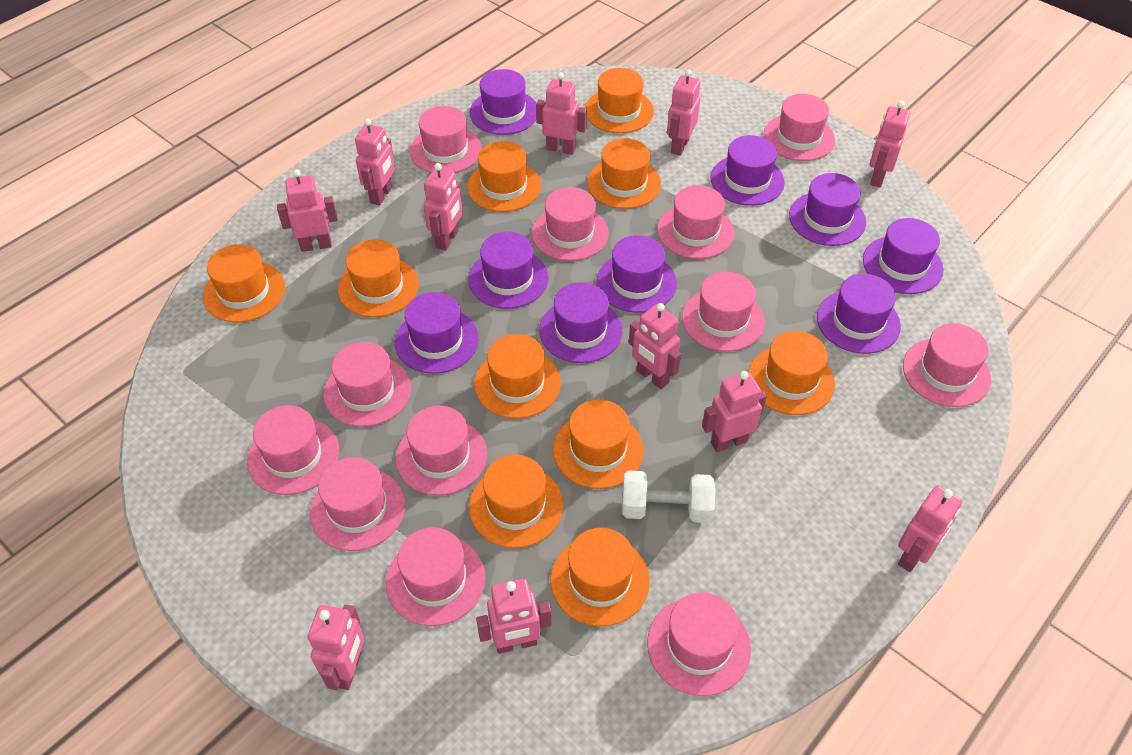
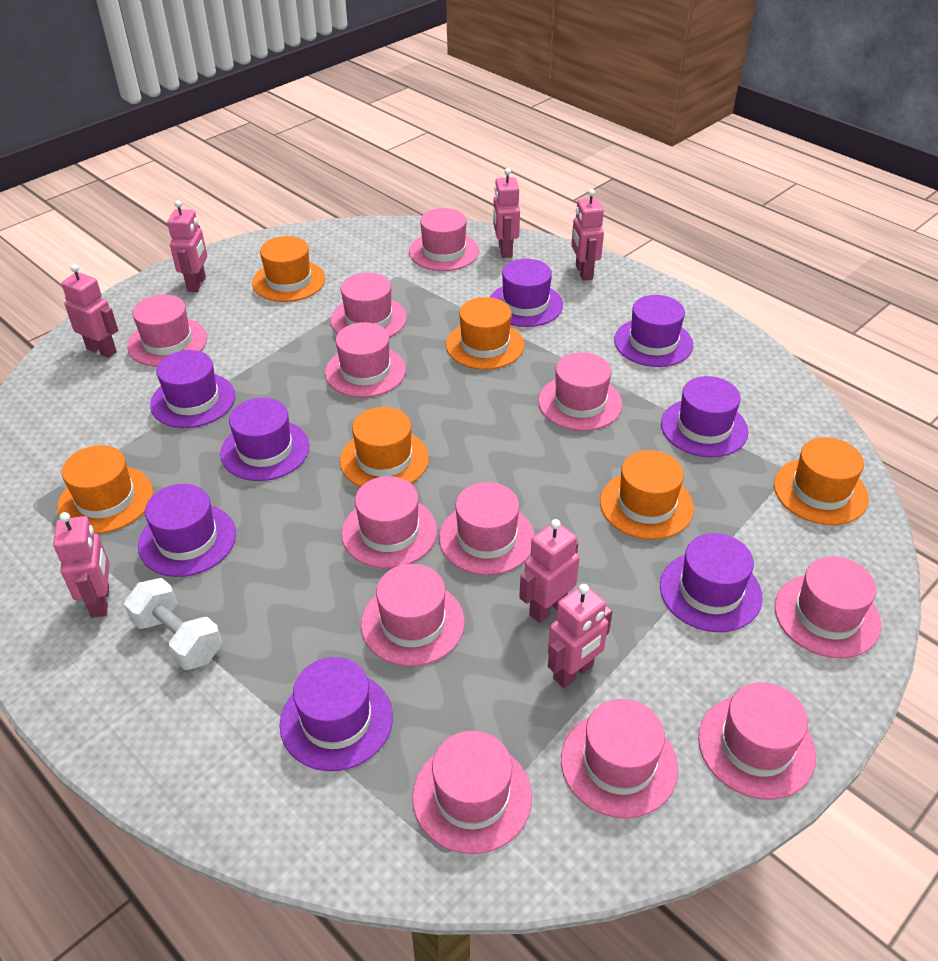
orange hat: 10 -> 6
pink robot: 11 -> 7
purple hat: 9 -> 8

